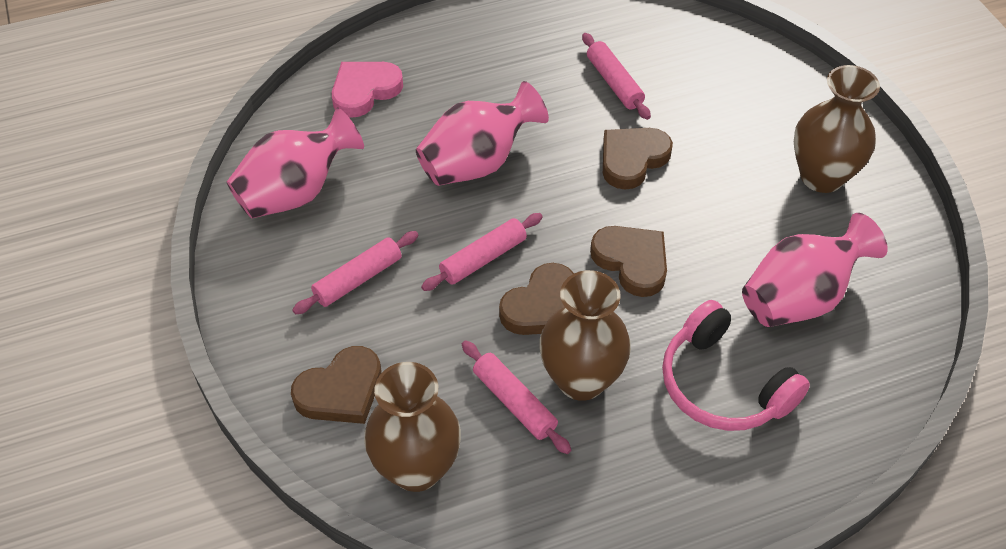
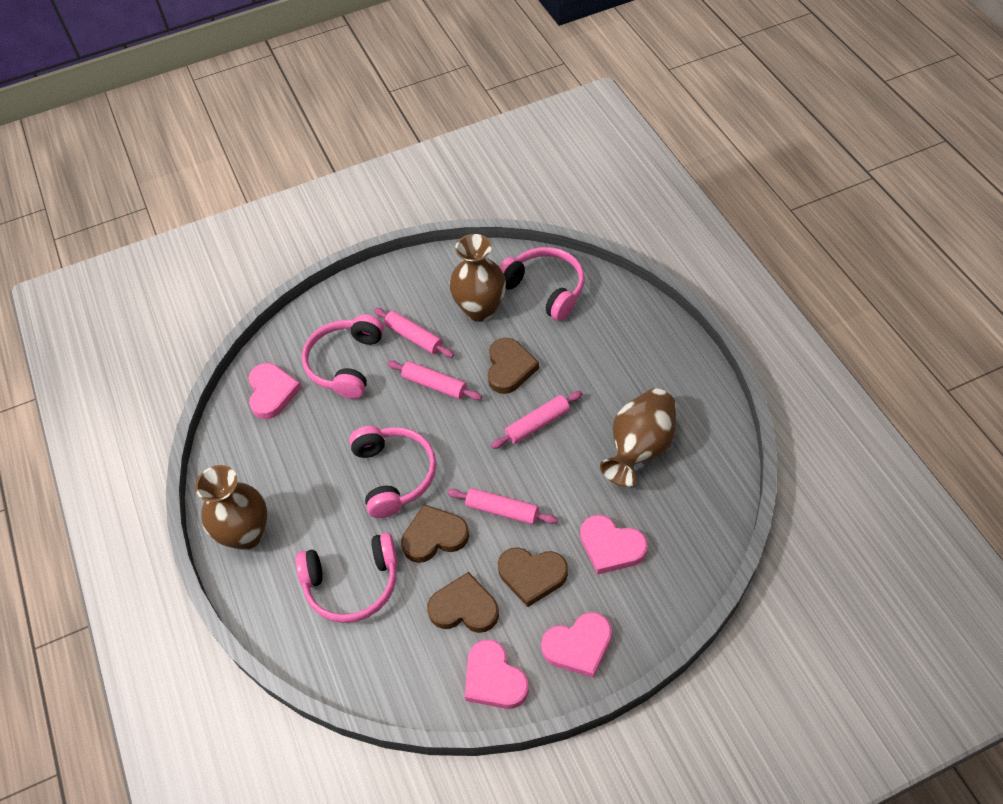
pink headphones: 1 -> 4
pink heart: 1 -> 4
pink vase: 3 -> 0

